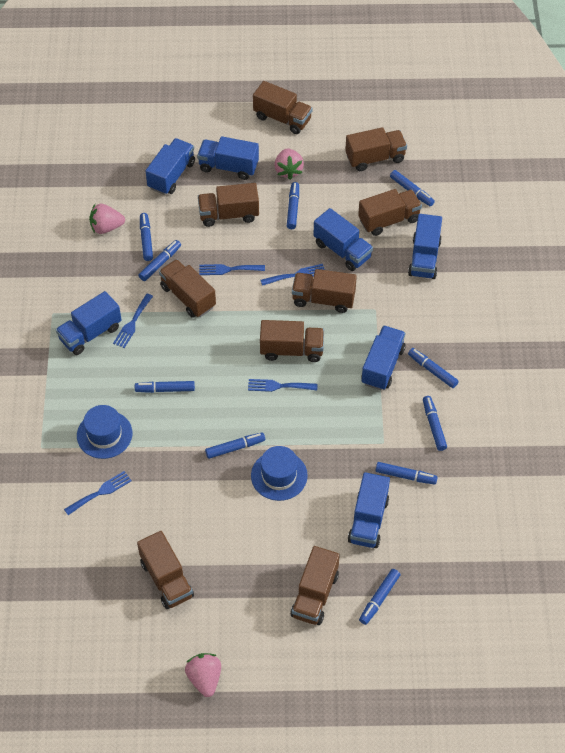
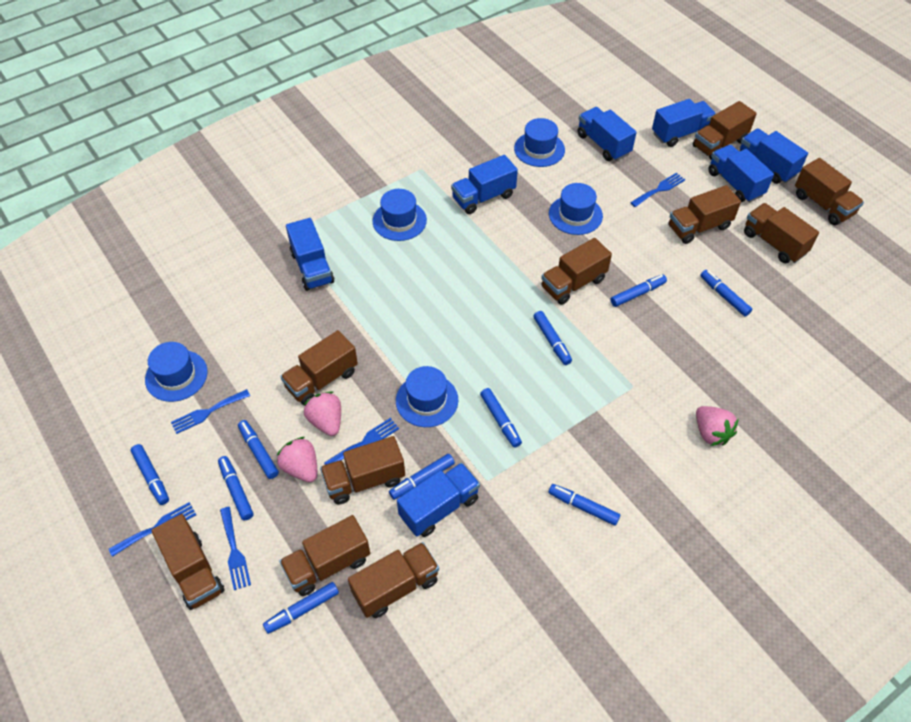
blue hat: 2 -> 5
brown truck: 9 -> 10

